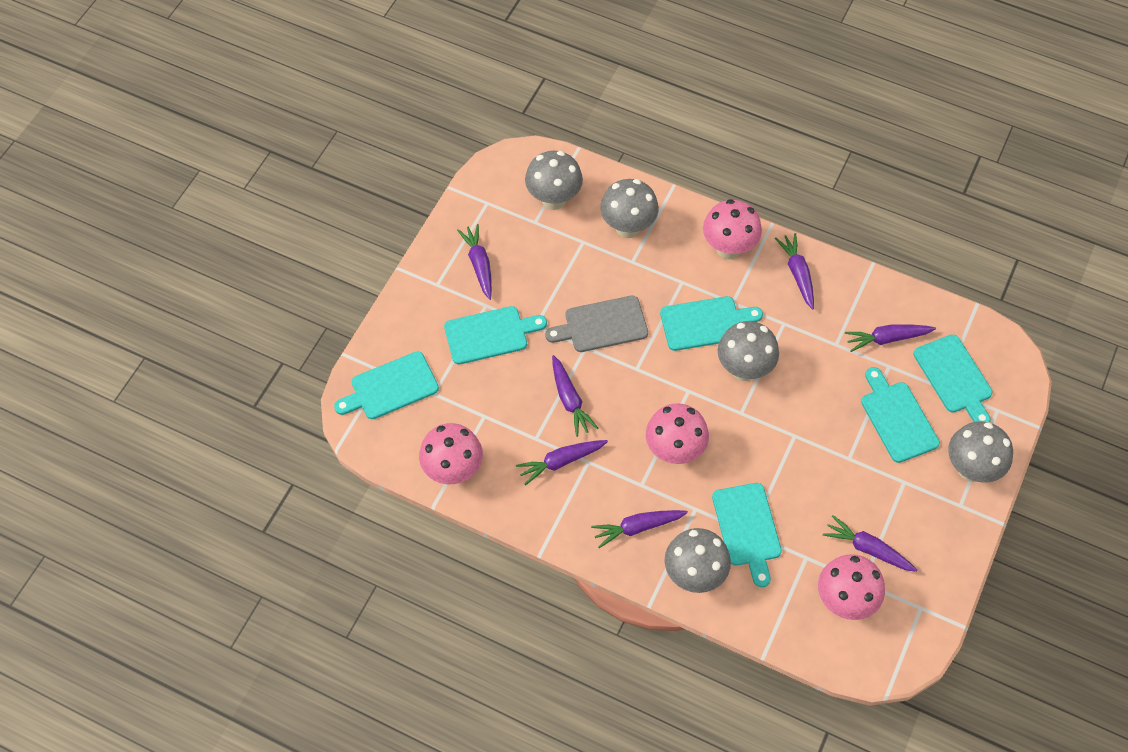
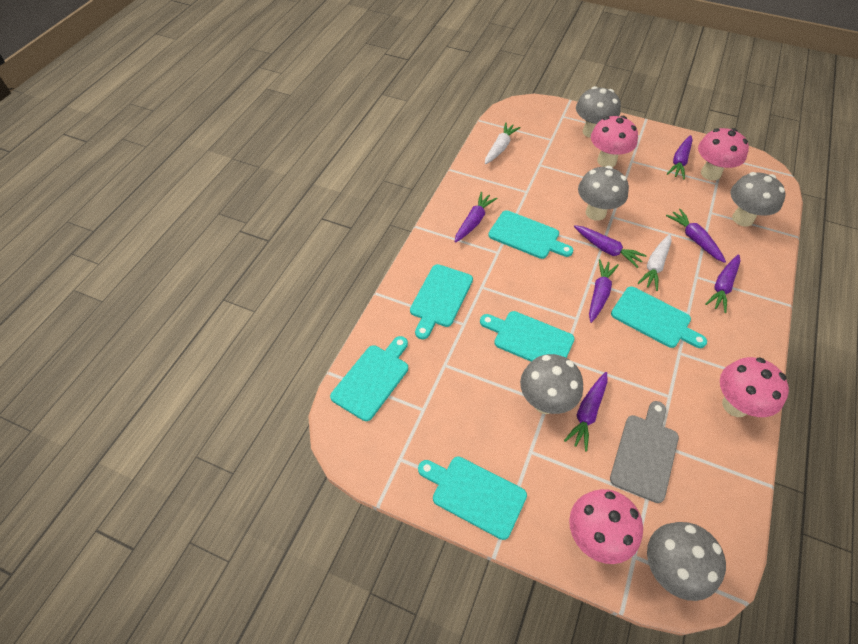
white carrot: 0 -> 2

